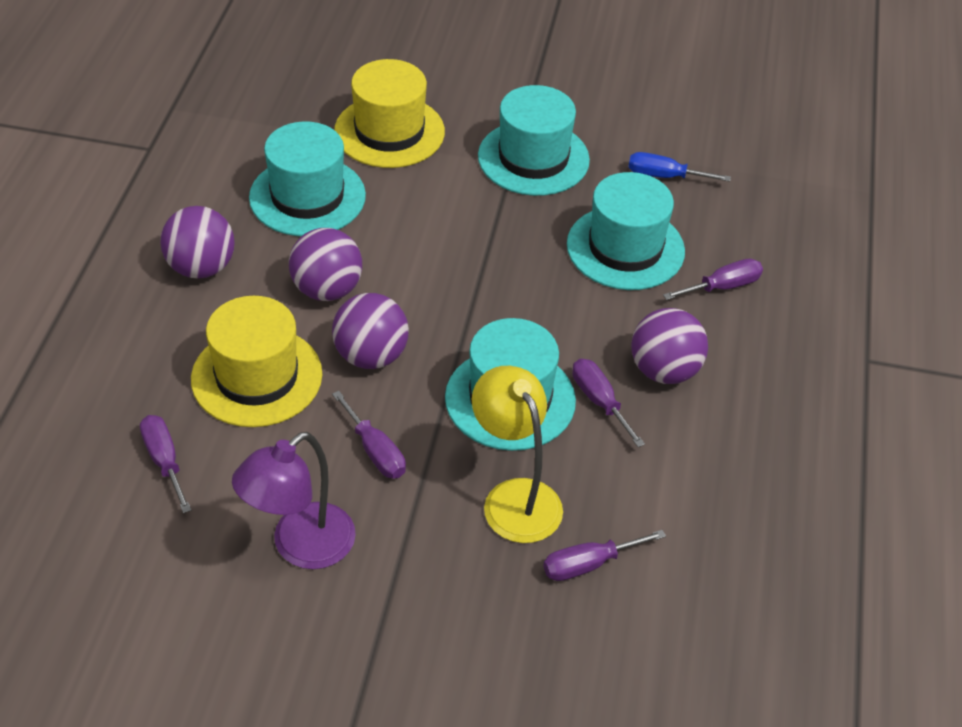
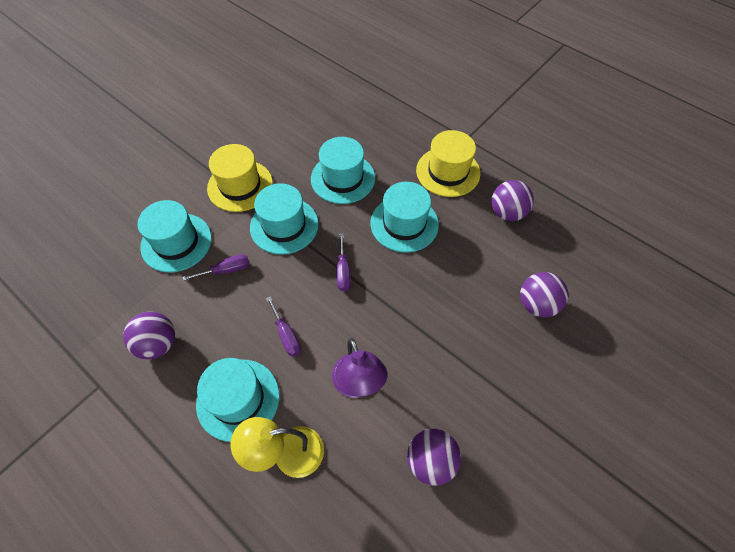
blue screwdriver: 1 -> 0
purple screwdriver: 5 -> 3
turquoise hat: 4 -> 5

